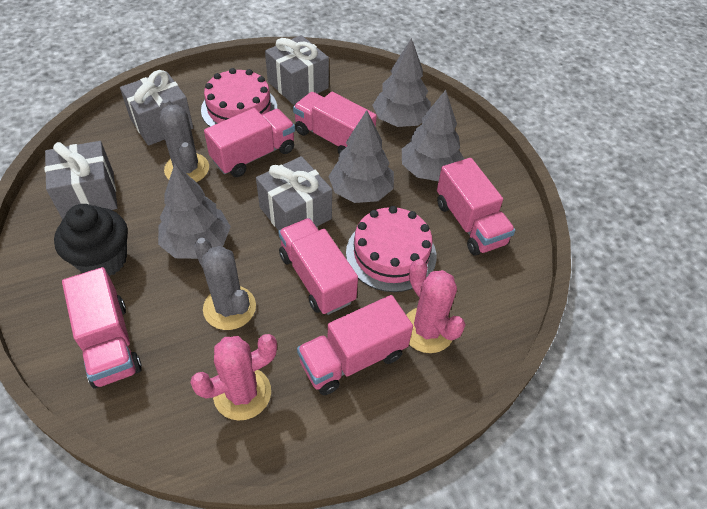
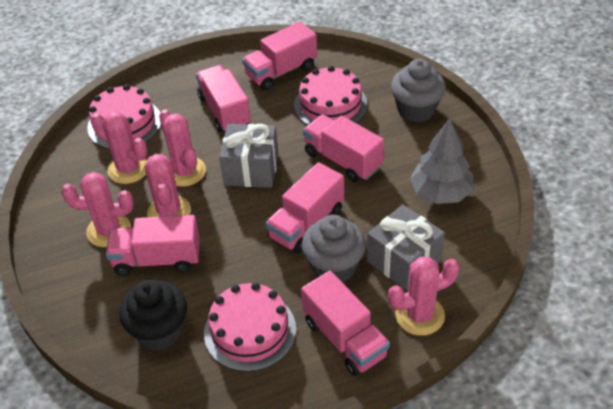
grey cactus: 2 -> 0
grey cupcake: 0 -> 2
grey gift: 4 -> 2
grey tree: 4 -> 1
pink cactus: 2 -> 5
pink cake: 2 -> 3

